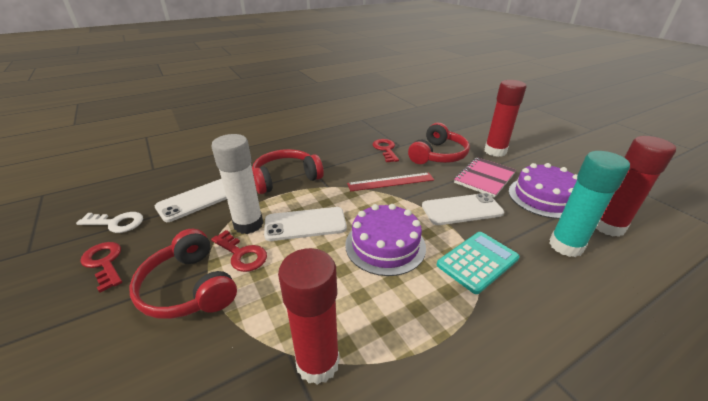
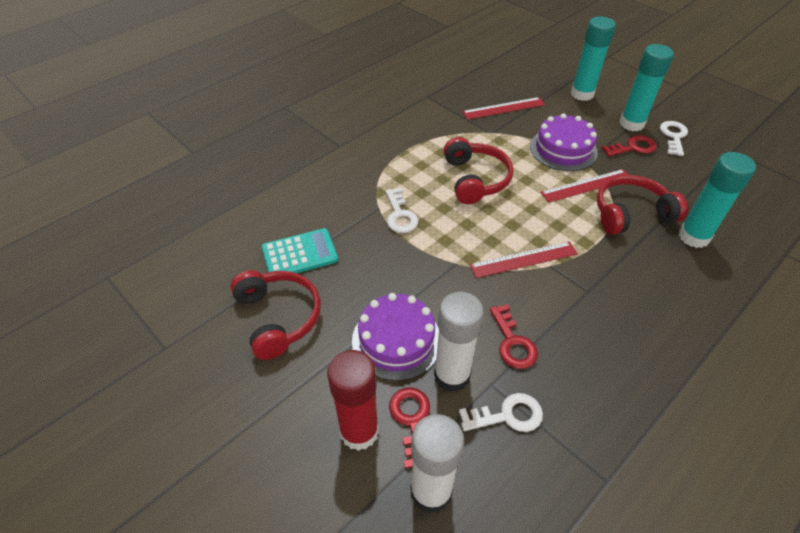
pink notebook: 1 -> 0
red glue stick: 3 -> 1
red ruler: 1 -> 3
turquoise glue stick: 1 -> 3
white glue stick: 1 -> 2
white key: 1 -> 3
white phone: 3 -> 0

